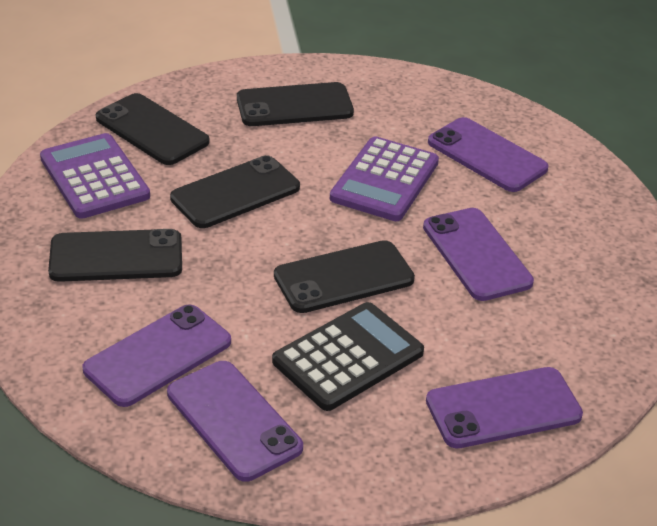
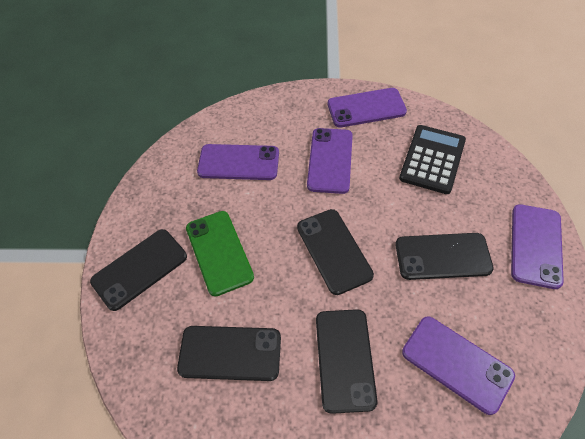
green phone: 0 -> 1
purple calculator: 2 -> 0

